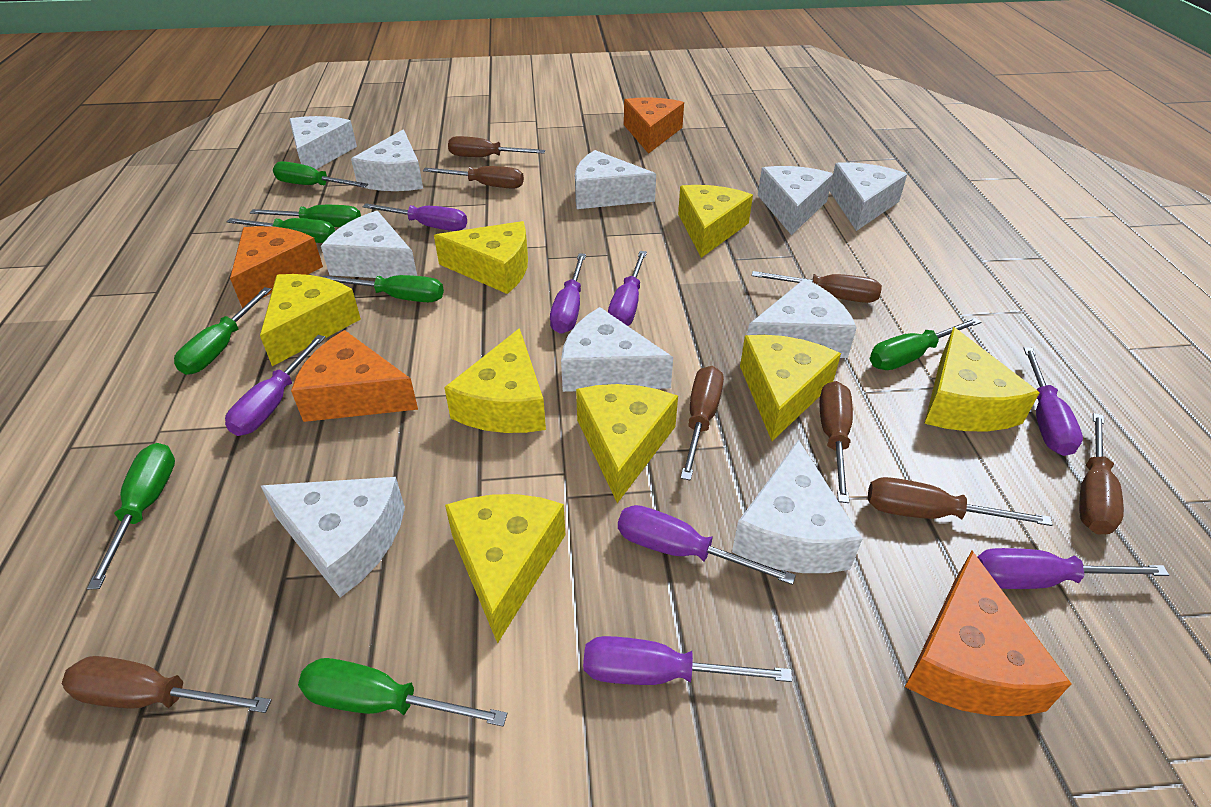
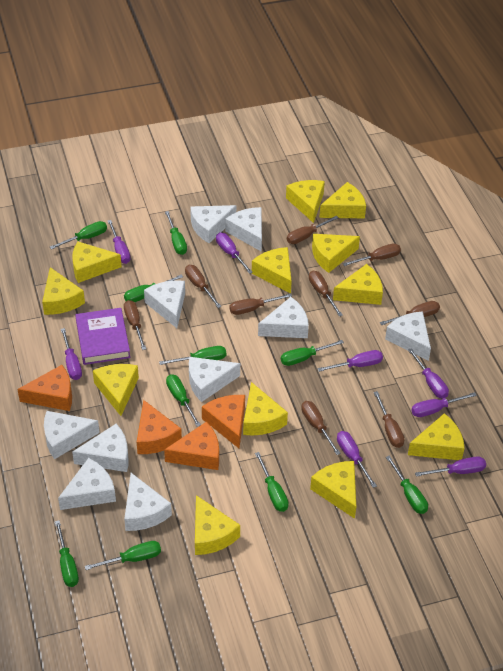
brown screwdriver: 8 -> 9
green screwdriver: 8 -> 10
purple book: 0 -> 1
yellow cheese: 8 -> 12

